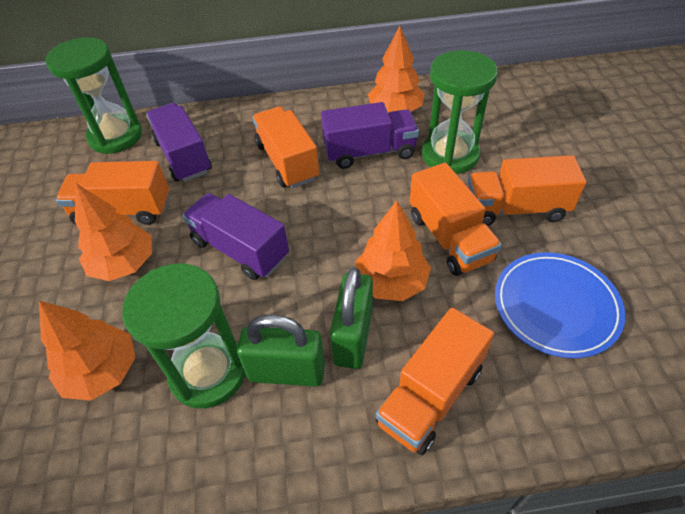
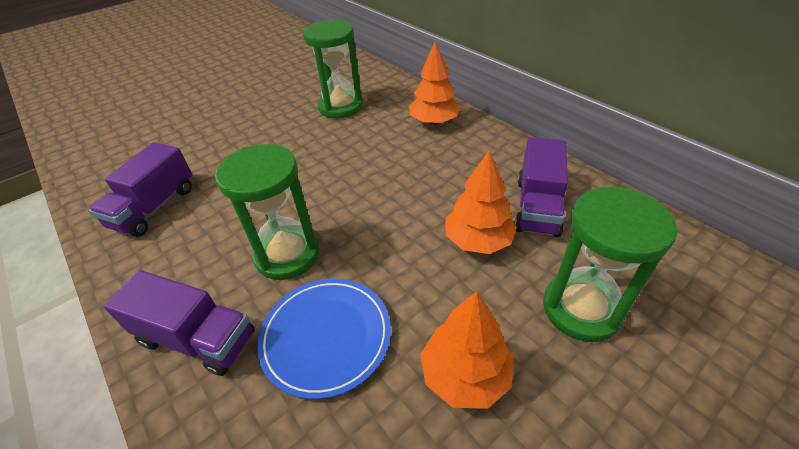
green padlock: 2 -> 0
orange tree: 4 -> 3
orange truck: 5 -> 0

